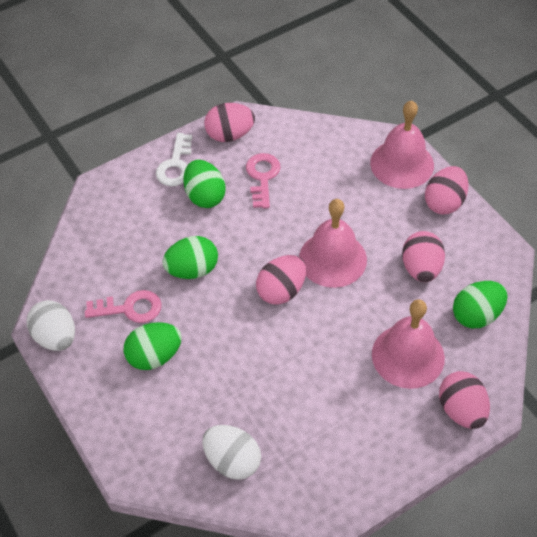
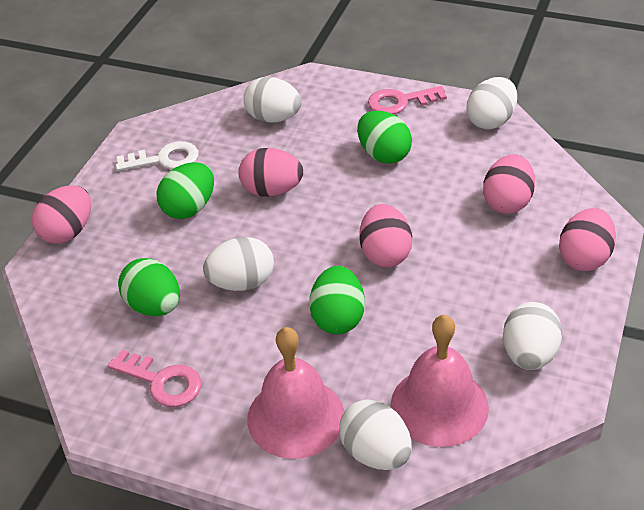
pink bell: 3 -> 2
white egg: 2 -> 5

